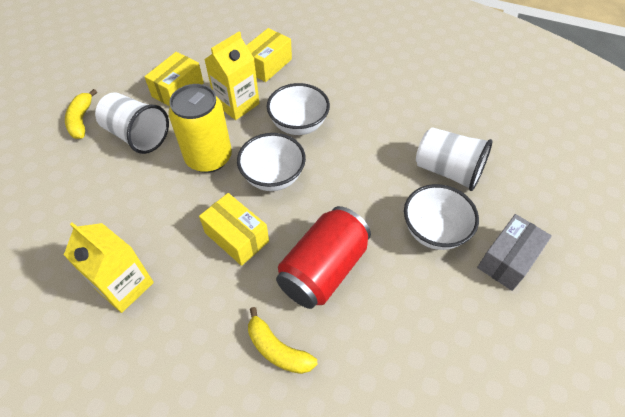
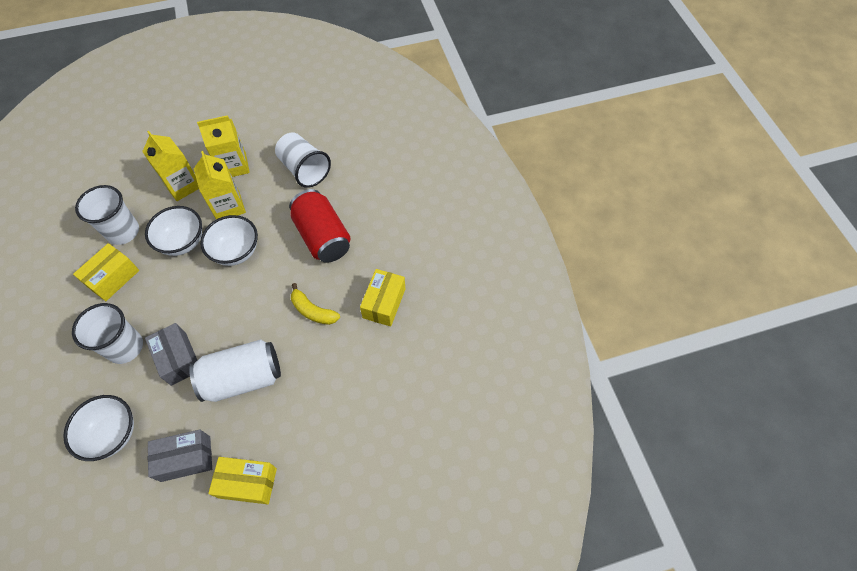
grey box: 1 -> 2
white can: 0 -> 1
white cup: 2 -> 3
yellow banana: 2 -> 1
yellow can: 1 -> 0
yellow carton: 2 -> 3

